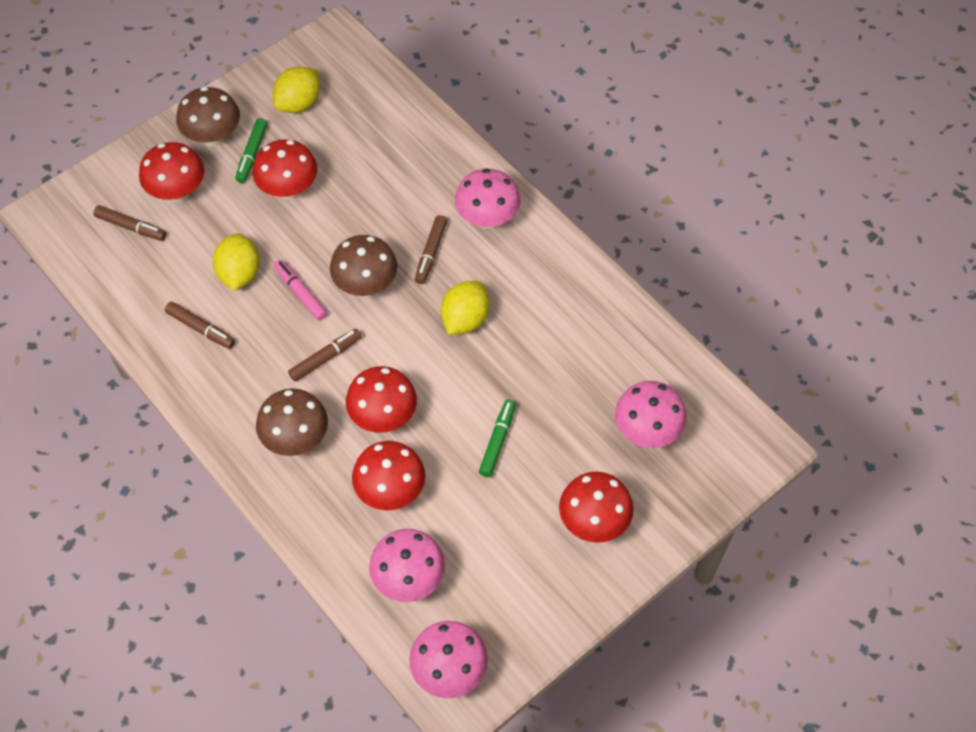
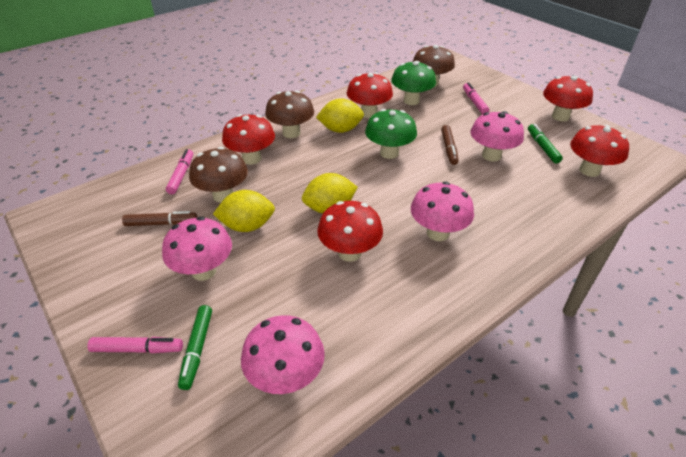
brown marker: 4 -> 2
green mushroom: 0 -> 2
pink marker: 1 -> 3

